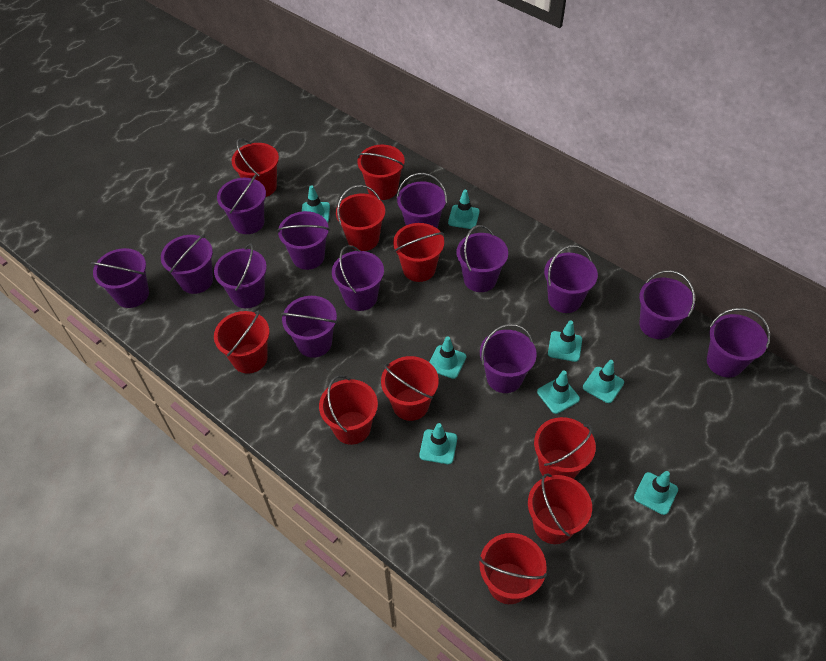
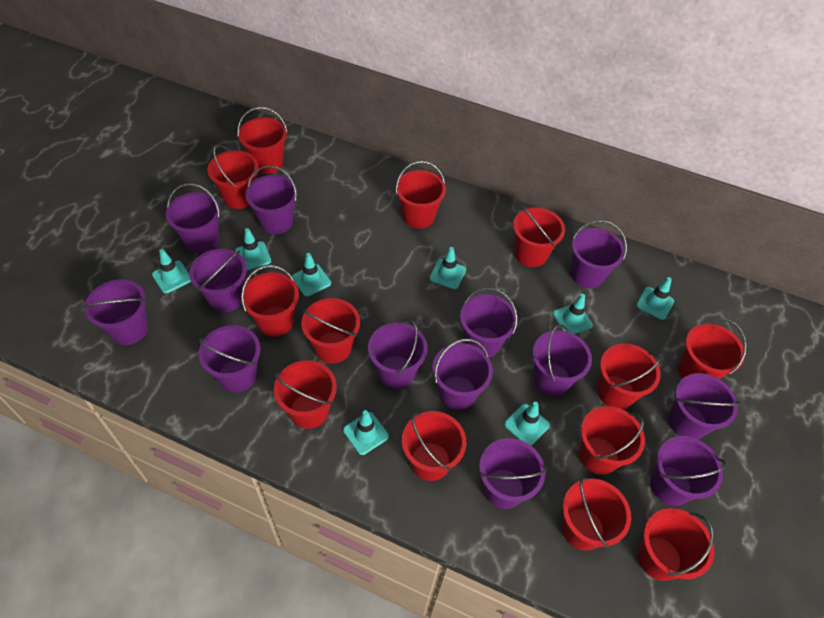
red bucket: 10 -> 13

